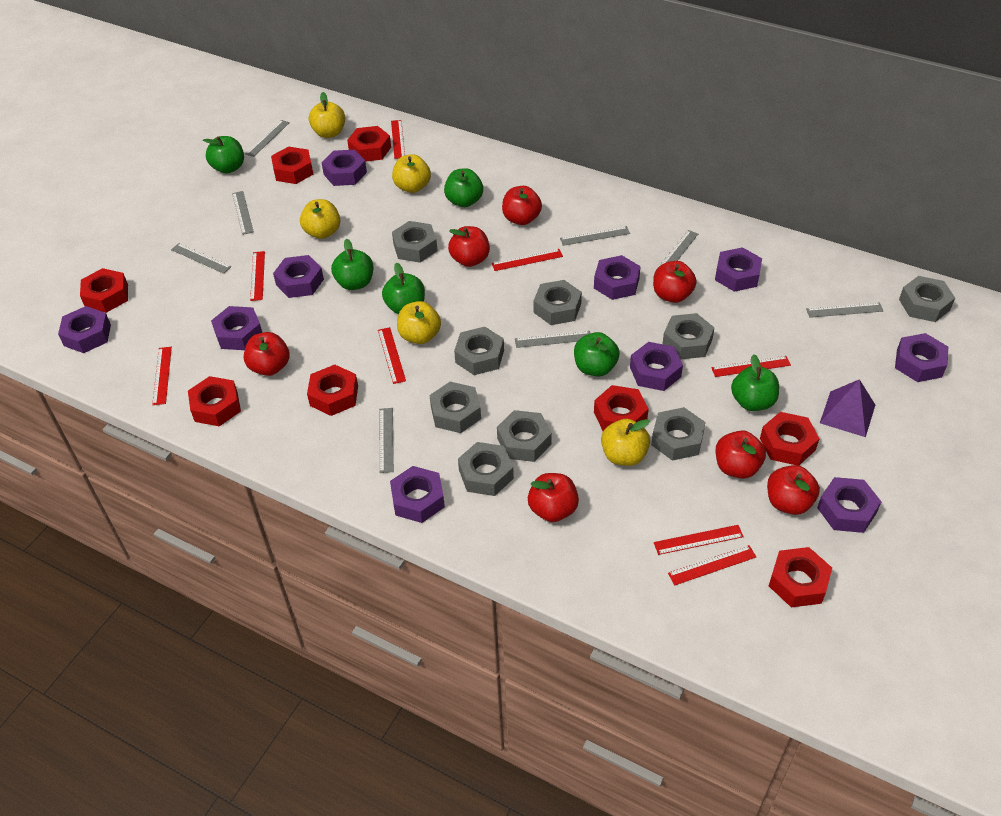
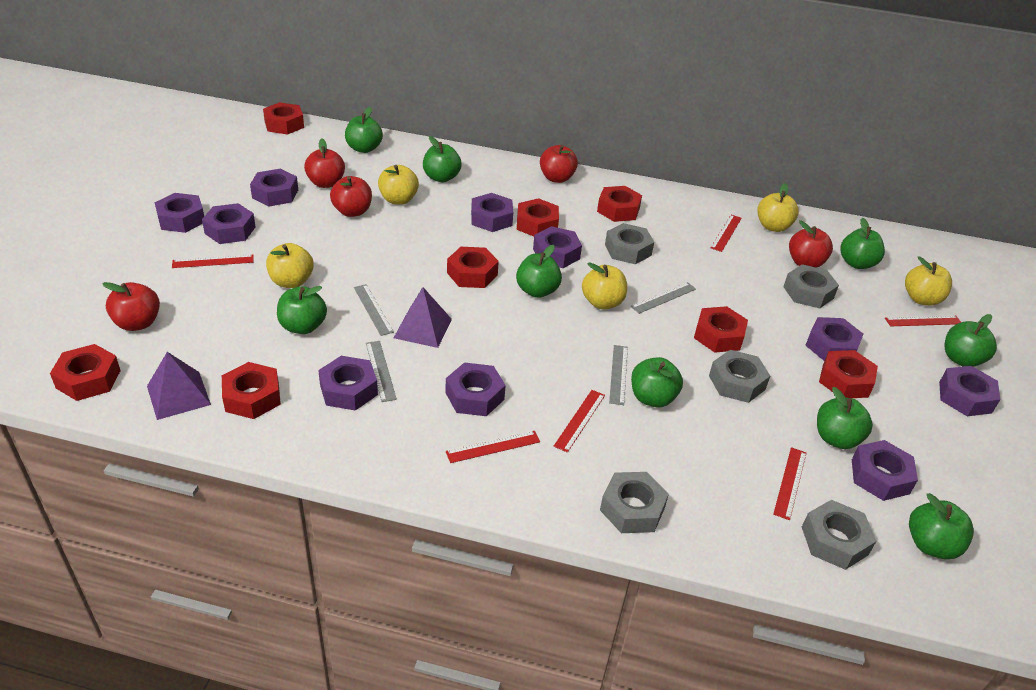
green apple: 6 -> 9
grey nut: 9 -> 5
grey ruler: 8 -> 4
purple pyramid: 1 -> 2
red apple: 7 -> 5
red ruler: 8 -> 6

